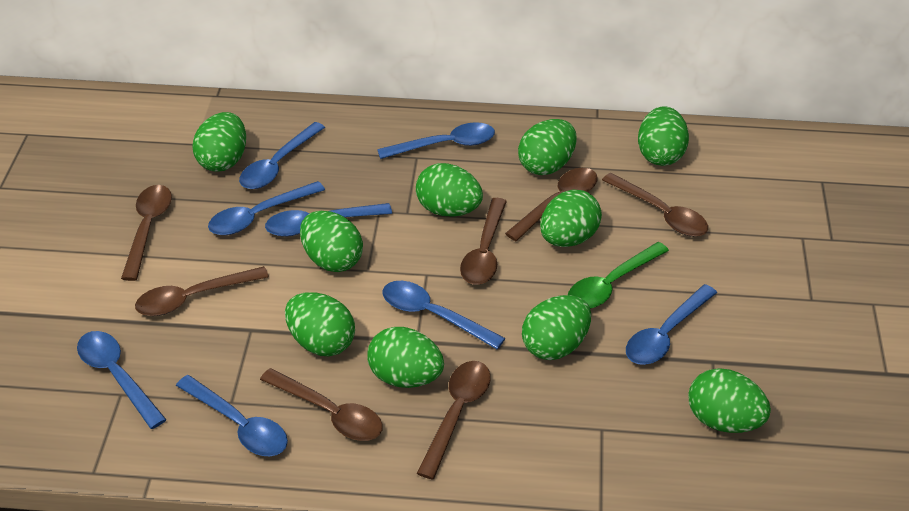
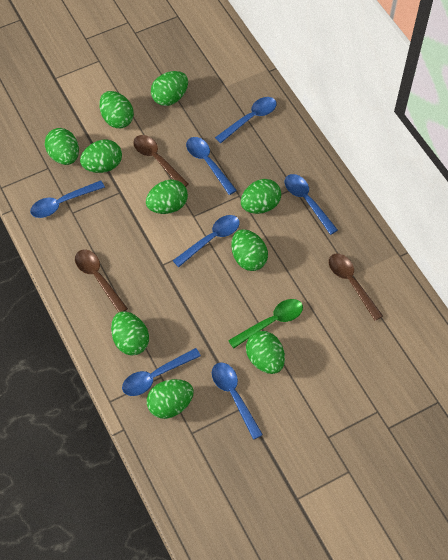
blue spoon: 8 -> 7
brown spoon: 7 -> 3

